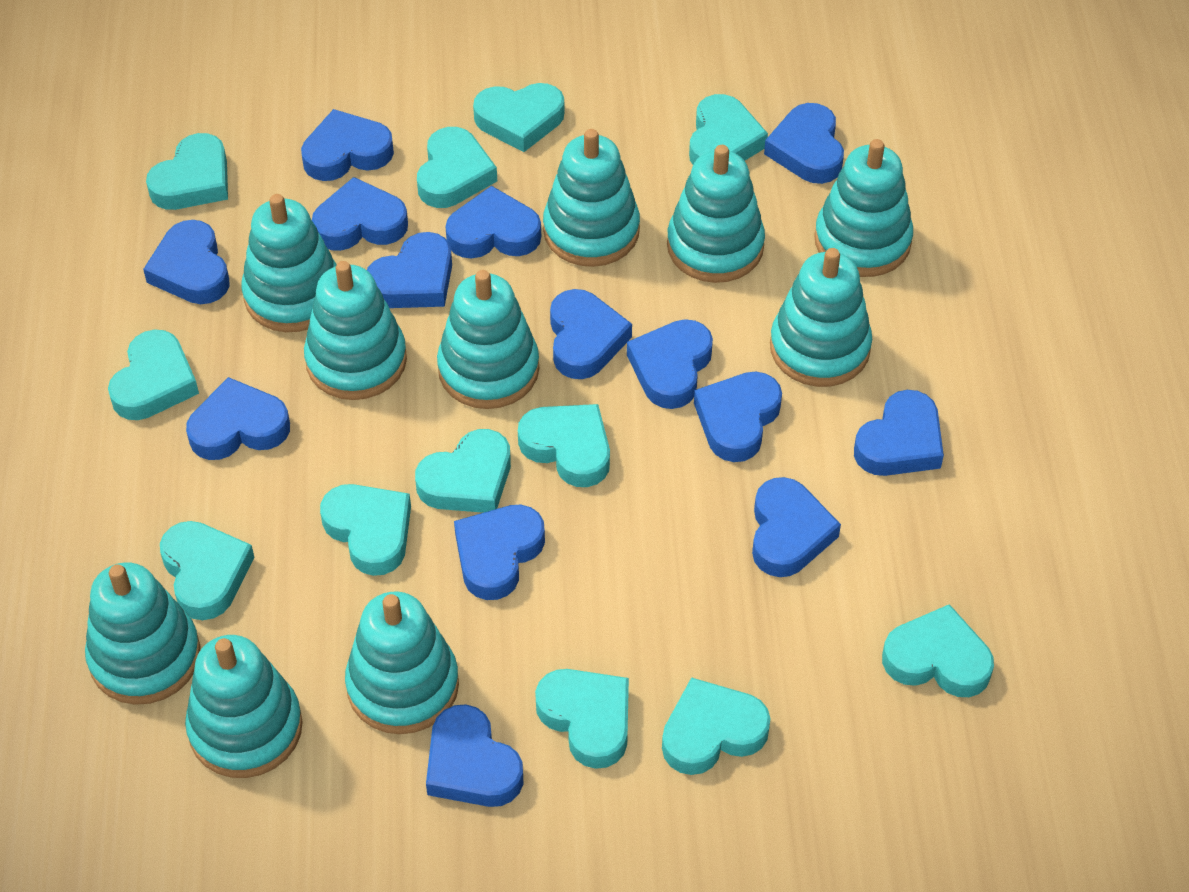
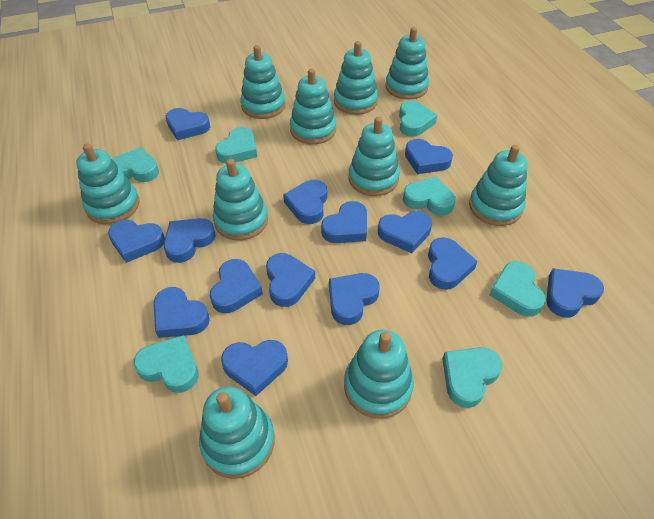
turquoise heart: 12 -> 7

